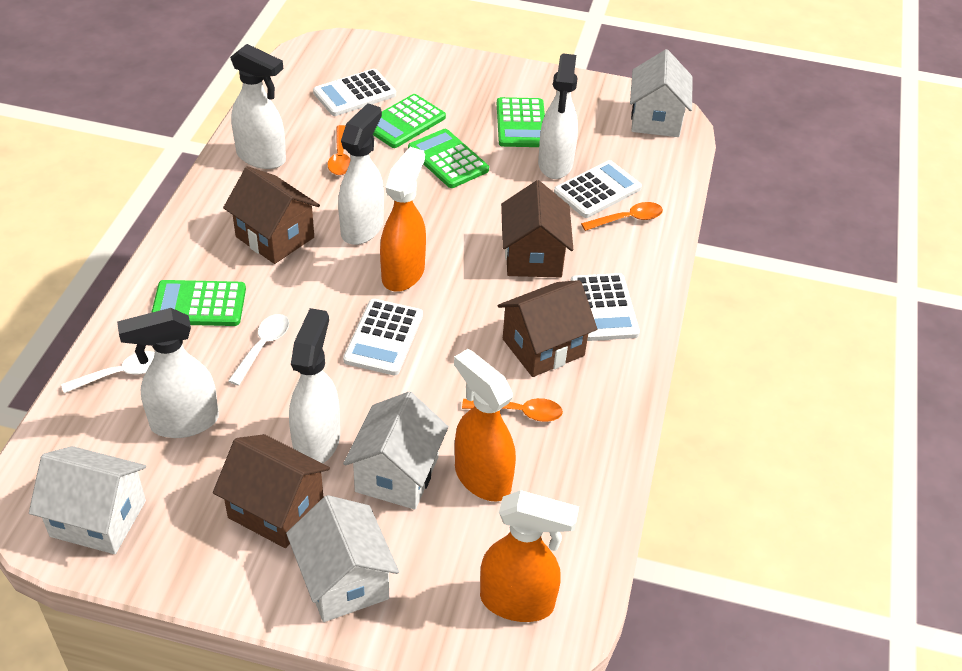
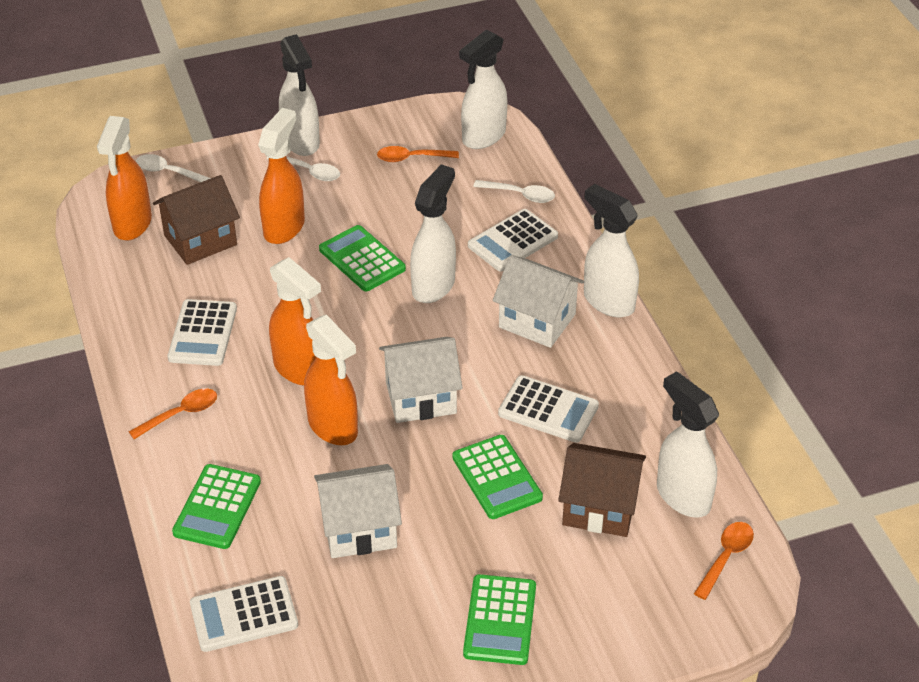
brown house: 4 -> 2
orange spray bottle: 3 -> 4
white house: 4 -> 3
white spoon: 2 -> 3

